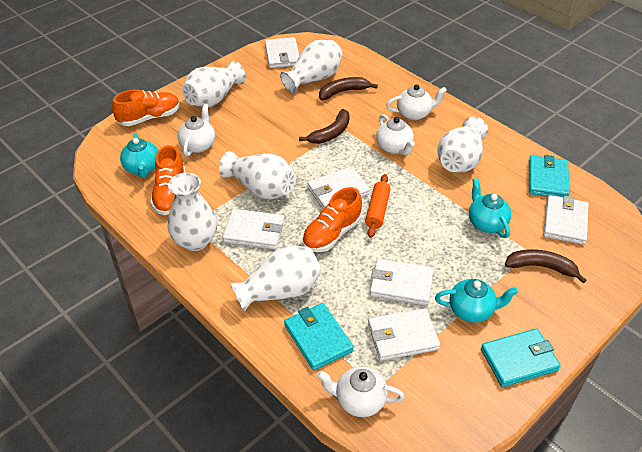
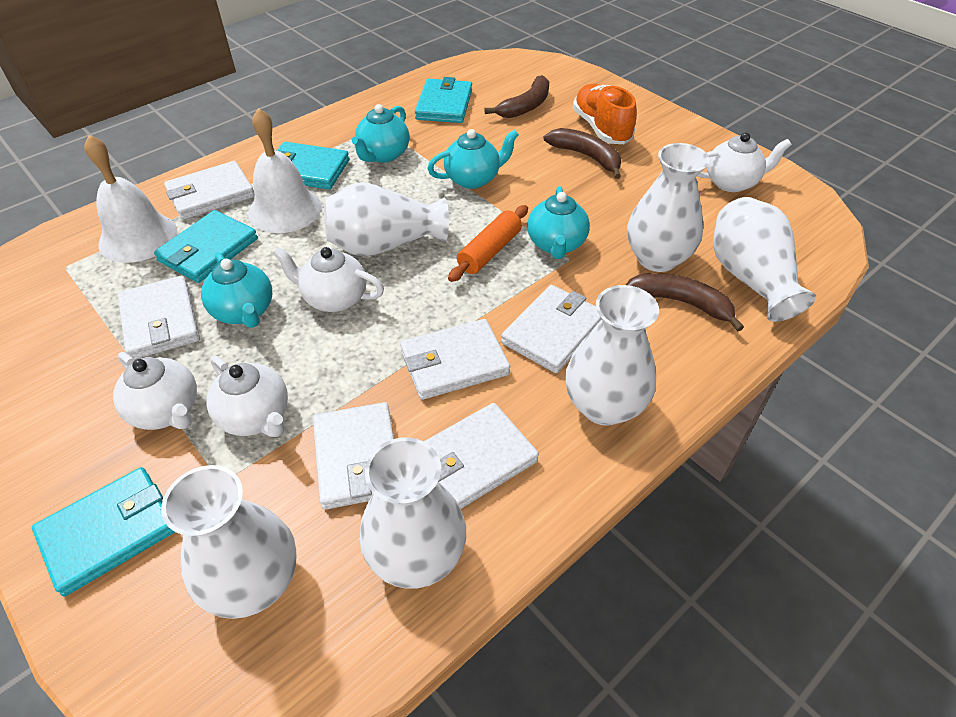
orange shoe: 3 -> 1
turquoise teapot: 3 -> 4
turquoise wallet: 3 -> 4
white bell: 0 -> 2

